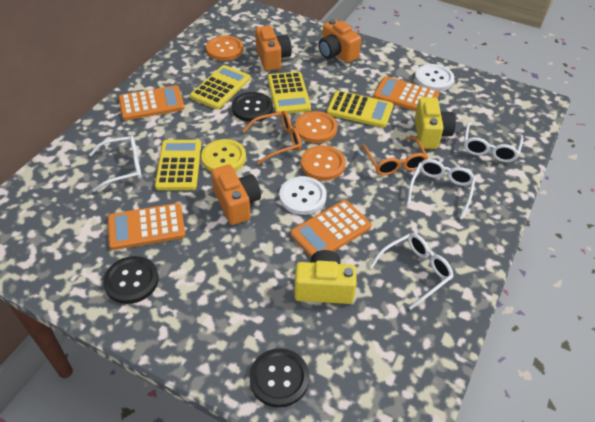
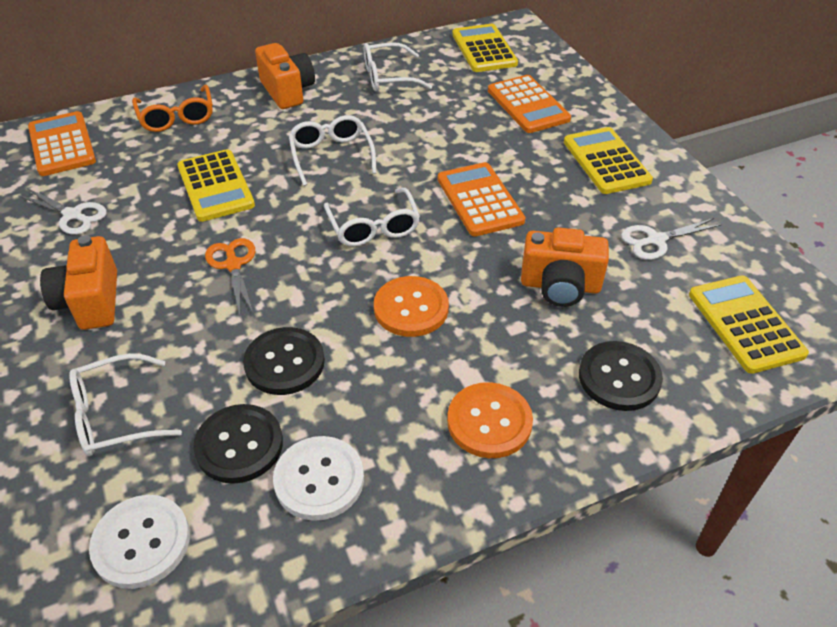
orange button: 3 -> 2
orange calculator: 4 -> 3
orange glasses: 2 -> 1
orange scissors: 0 -> 1
white scissors: 0 -> 2
yellow button: 1 -> 0
yellow camera: 2 -> 0

